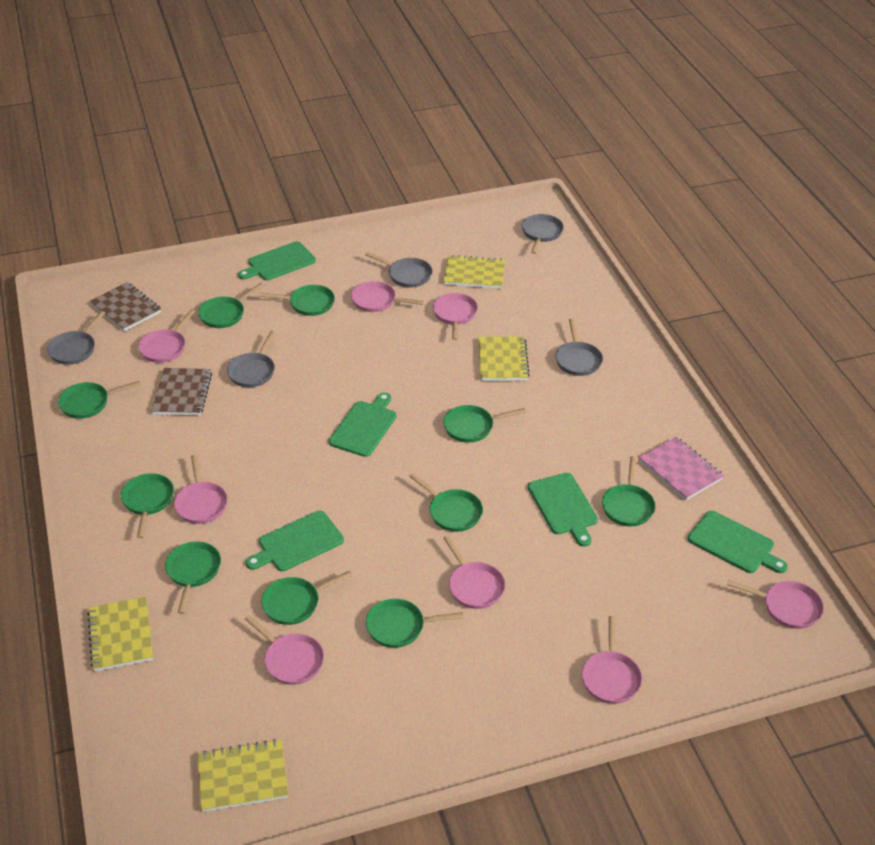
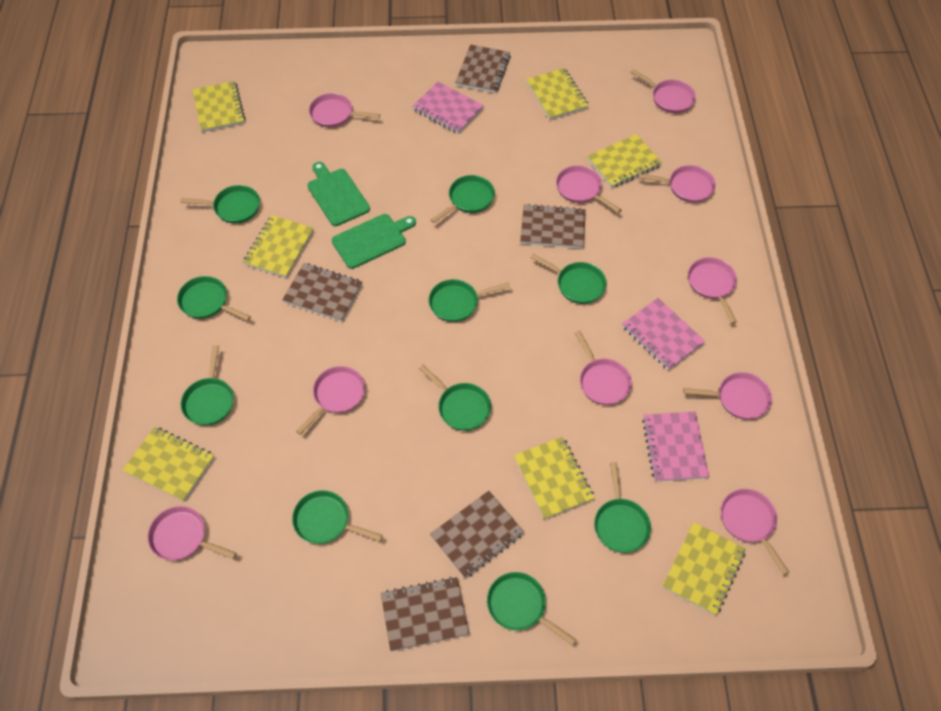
brown notebook: 2 -> 5
green cutting board: 5 -> 2
grey pan: 5 -> 0
pink notebook: 1 -> 3
pink pan: 8 -> 10
yellow notebook: 4 -> 7

